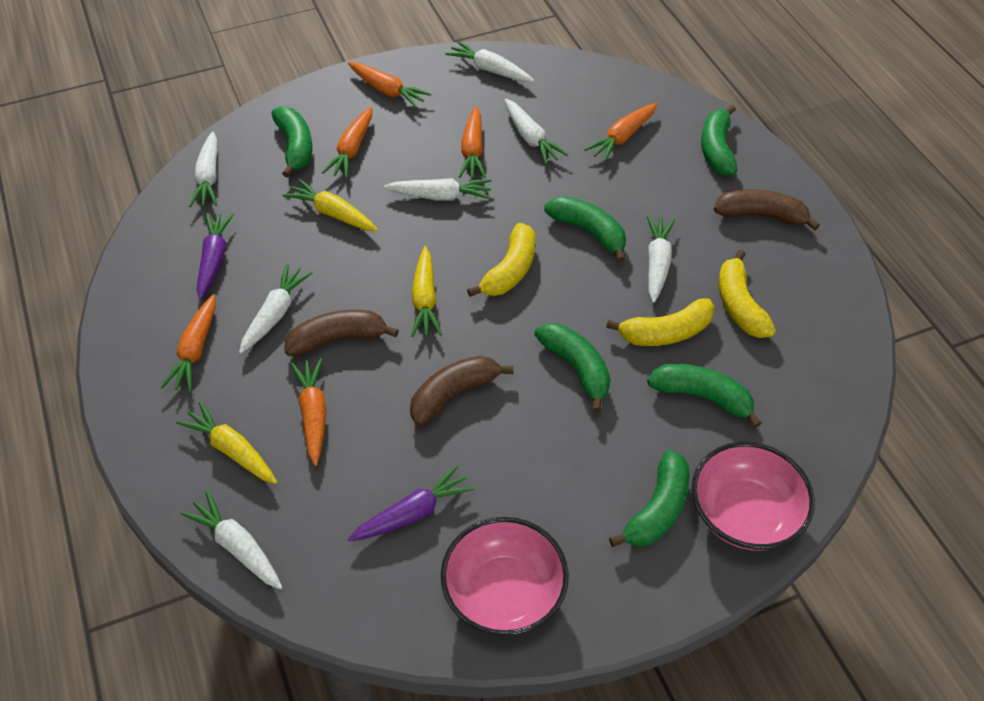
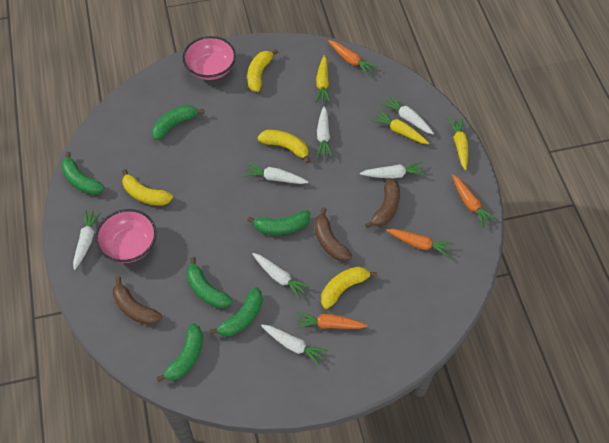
orange carrot: 6 -> 4
purple carrot: 2 -> 0
yellow banana: 3 -> 4

